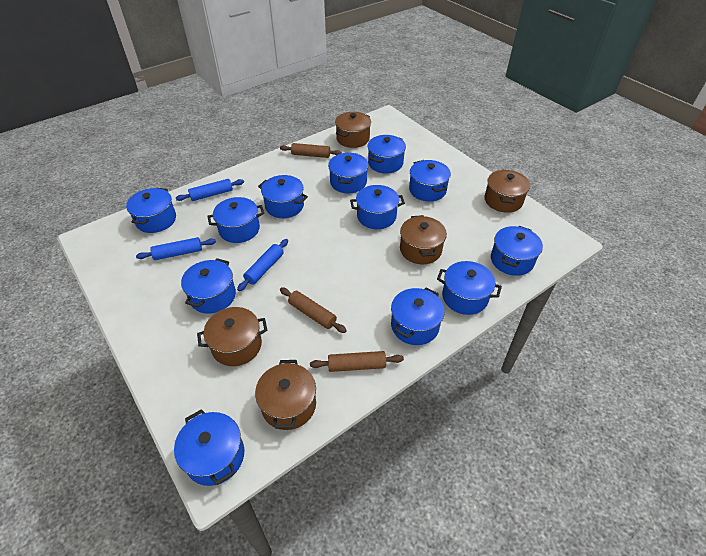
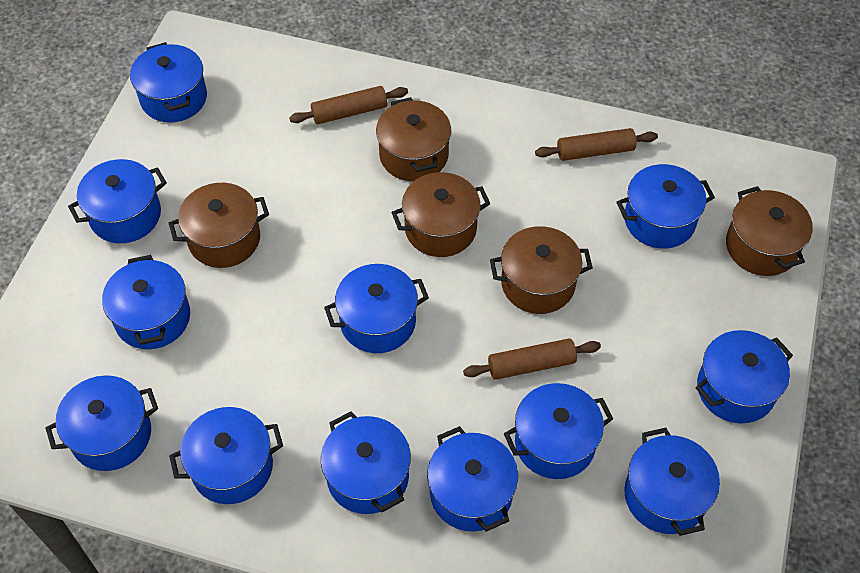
blue rolling pin: 3 -> 0

